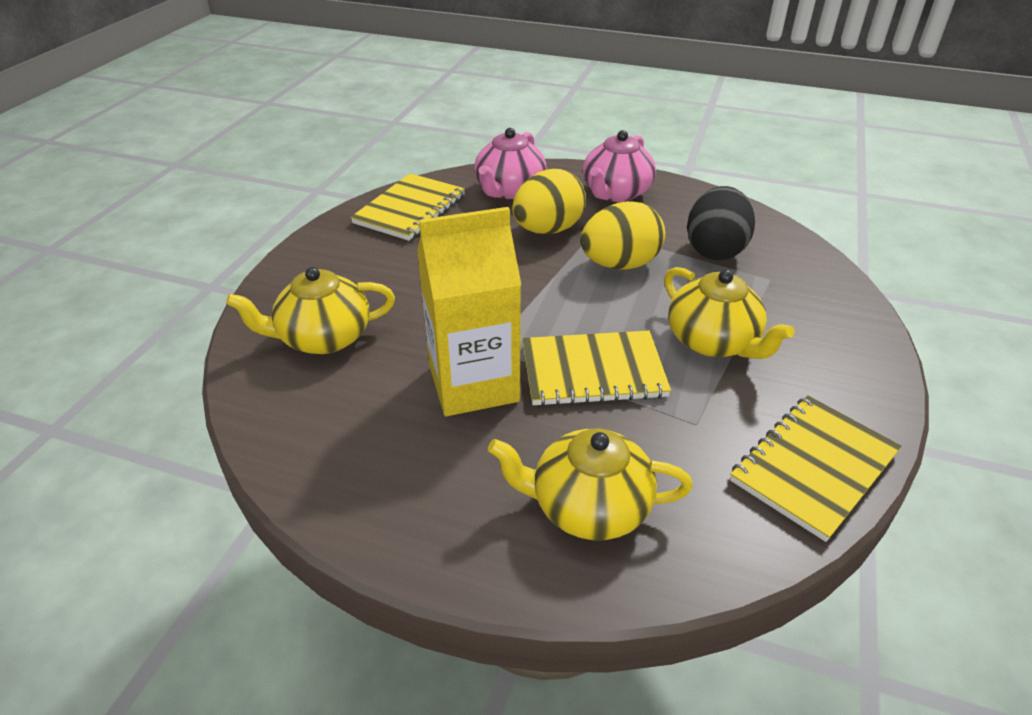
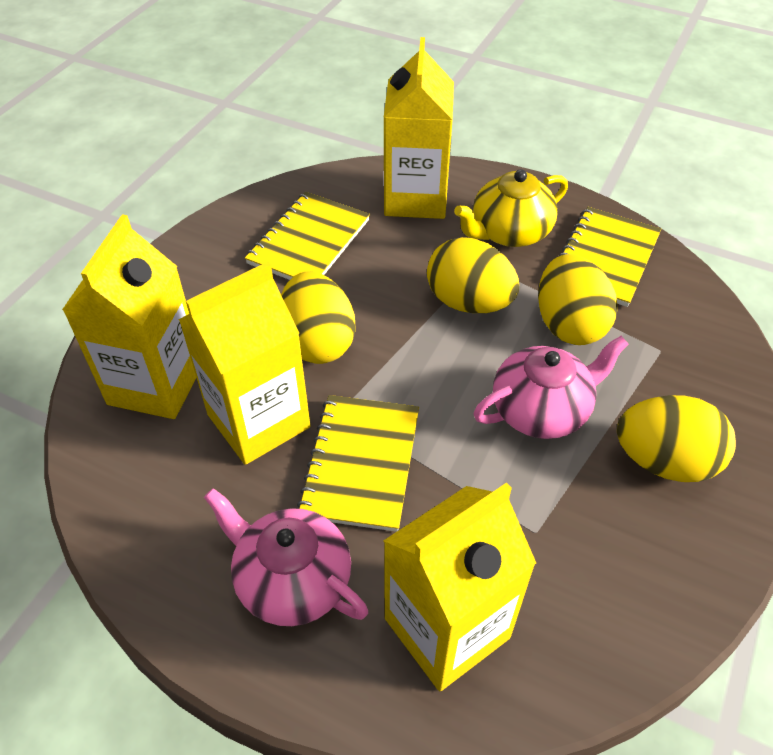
black egg: 1 -> 0
yellow carton: 1 -> 4
yellow egg: 2 -> 4
yellow teapot: 3 -> 1

